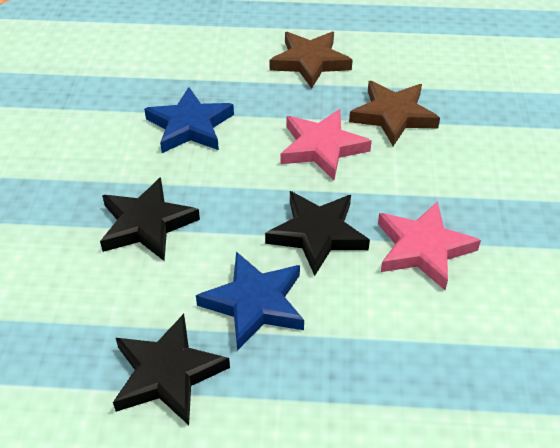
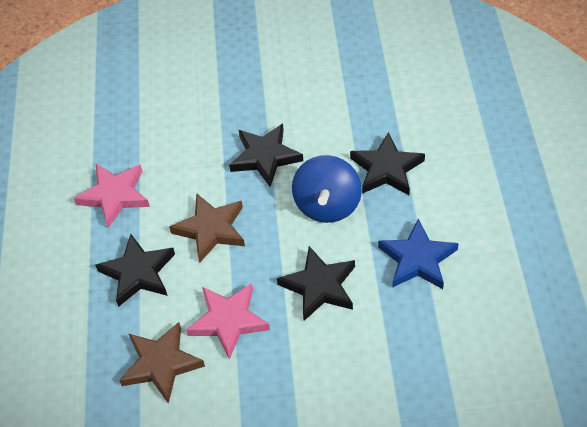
black star: 3 -> 4
blue spinning top: 0 -> 1
blue star: 2 -> 1

